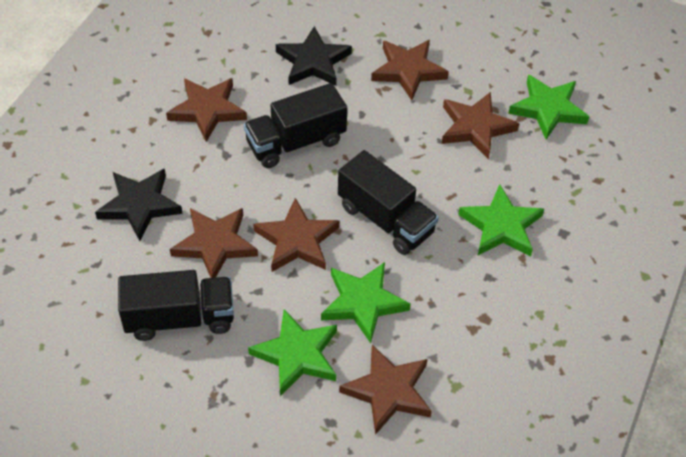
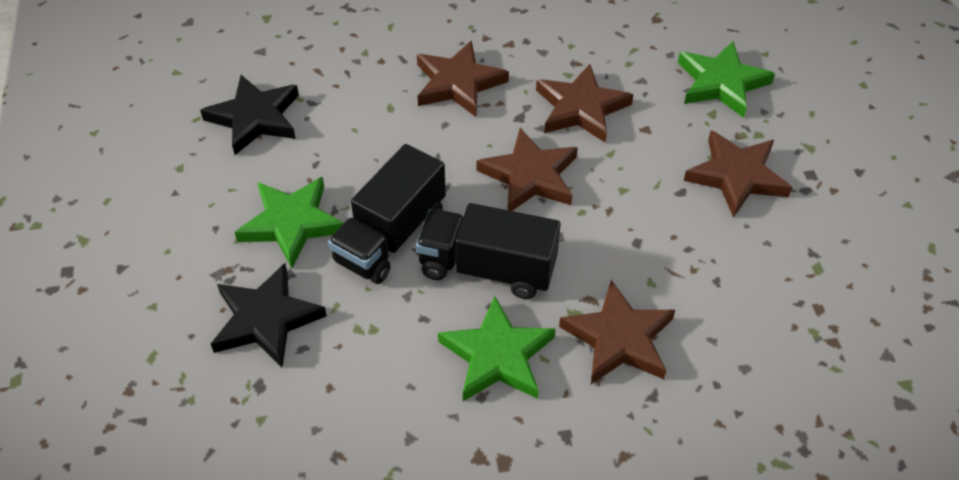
black truck: 3 -> 2
brown star: 6 -> 5
green star: 4 -> 3

